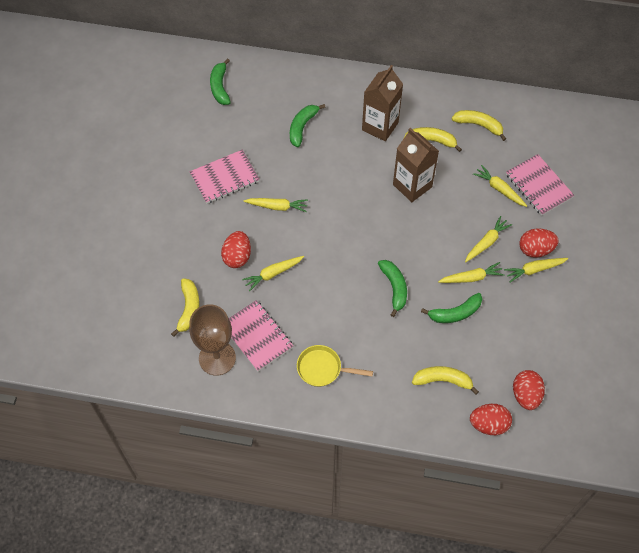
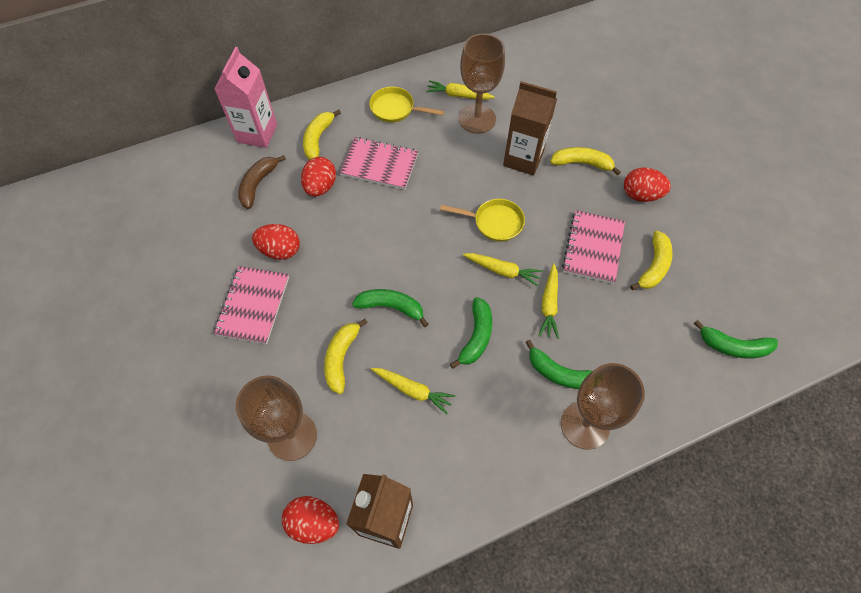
brown banana: 0 -> 1
brown goblet: 1 -> 3
pink carton: 0 -> 1
yellow carrot: 6 -> 4
yellow pan: 1 -> 2

